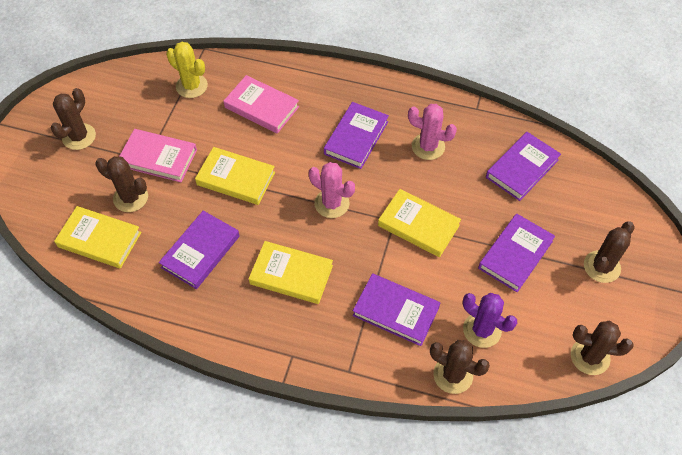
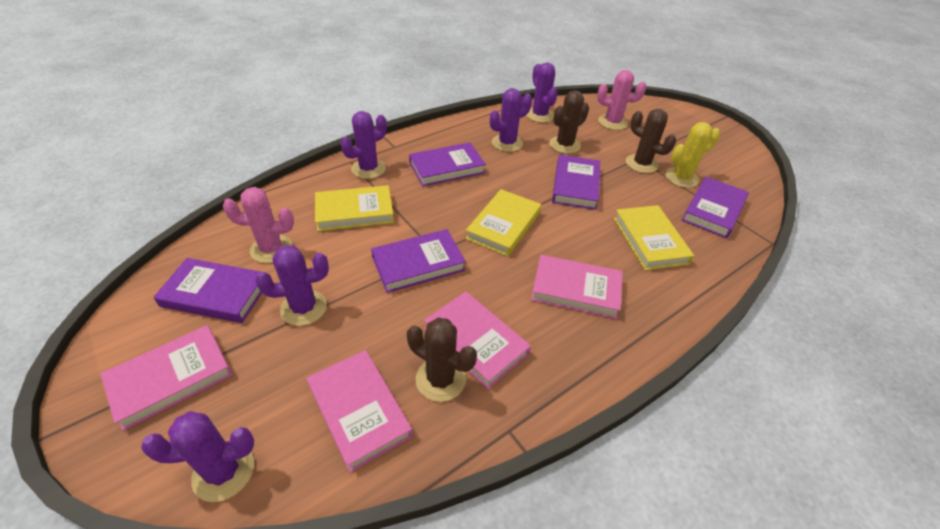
brown cactus: 5 -> 3
pink book: 2 -> 4
purple cactus: 1 -> 5
yellow book: 4 -> 3

